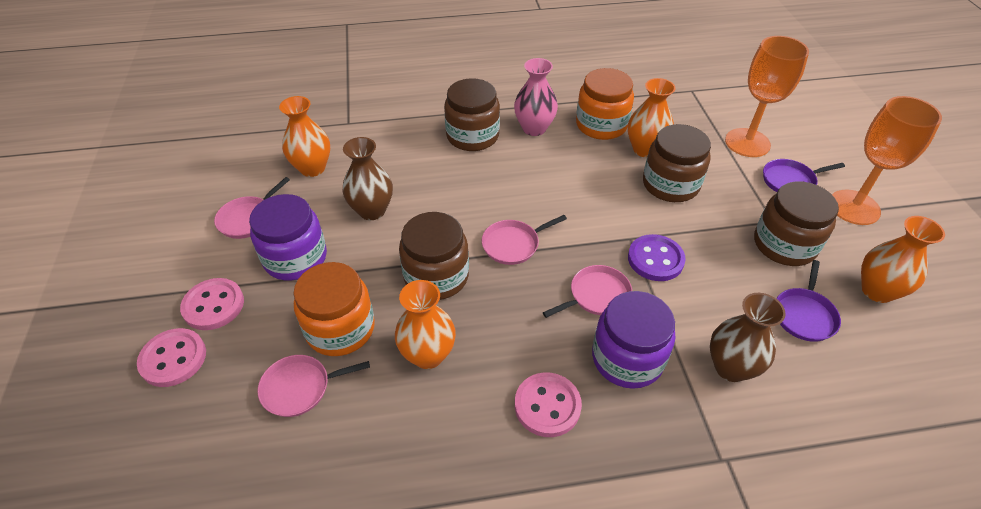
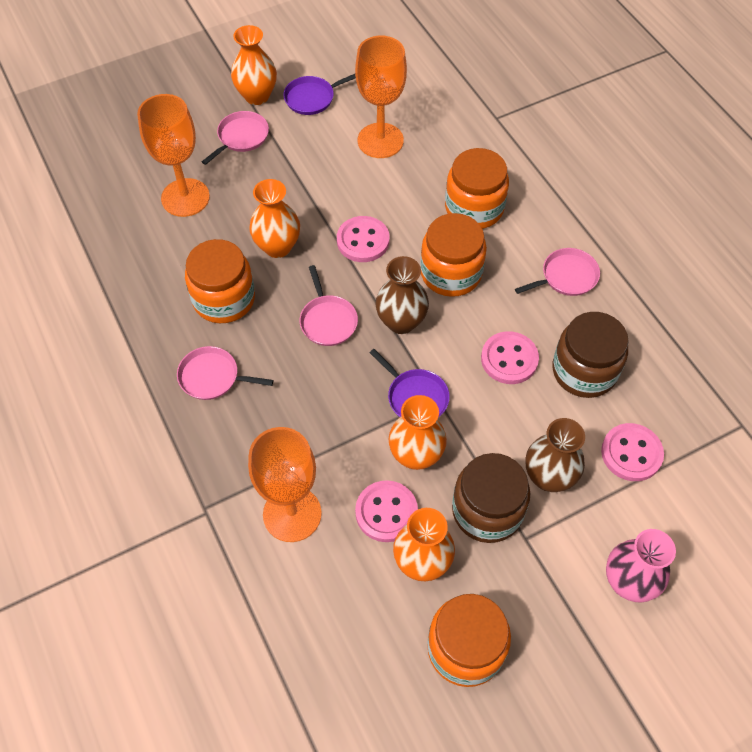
brown jar: 4 -> 2
orange goblet: 2 -> 3
orange jar: 2 -> 4
pink button: 3 -> 4
purple button: 1 -> 0
purple jar: 2 -> 0

